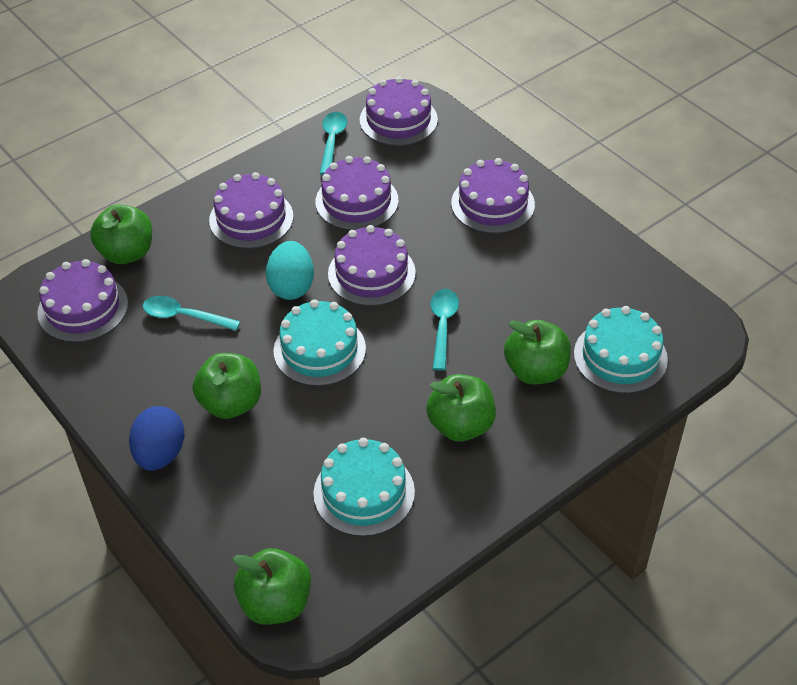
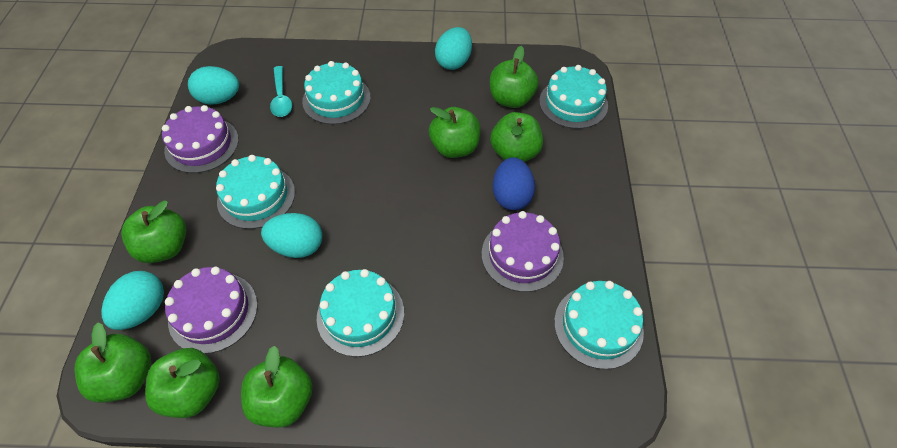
green apple: 5 -> 7
purple cake: 6 -> 3
turquoise cake: 3 -> 5
turquoise egg: 1 -> 4
turquoise spoon: 3 -> 1

